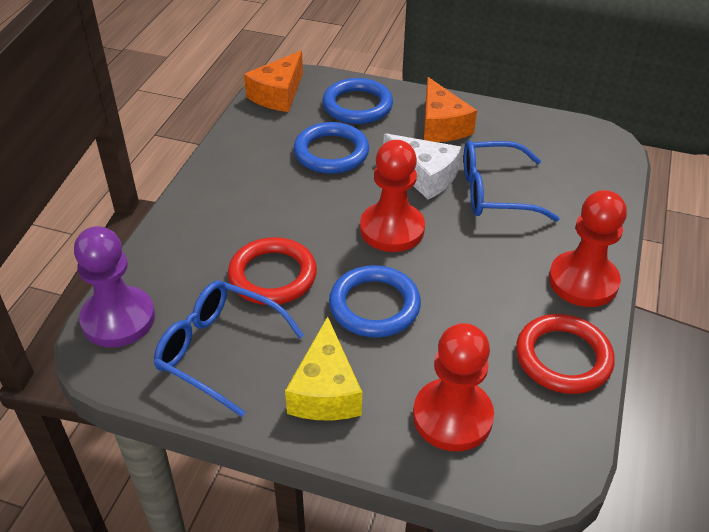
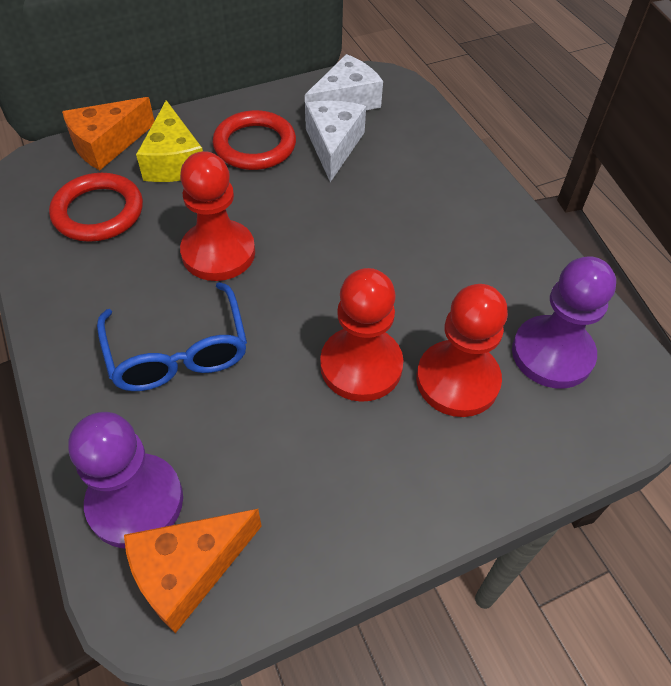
blue glasses: 2 -> 1
blue ring: 3 -> 0
purple pawn: 1 -> 2
white cheese: 1 -> 2

